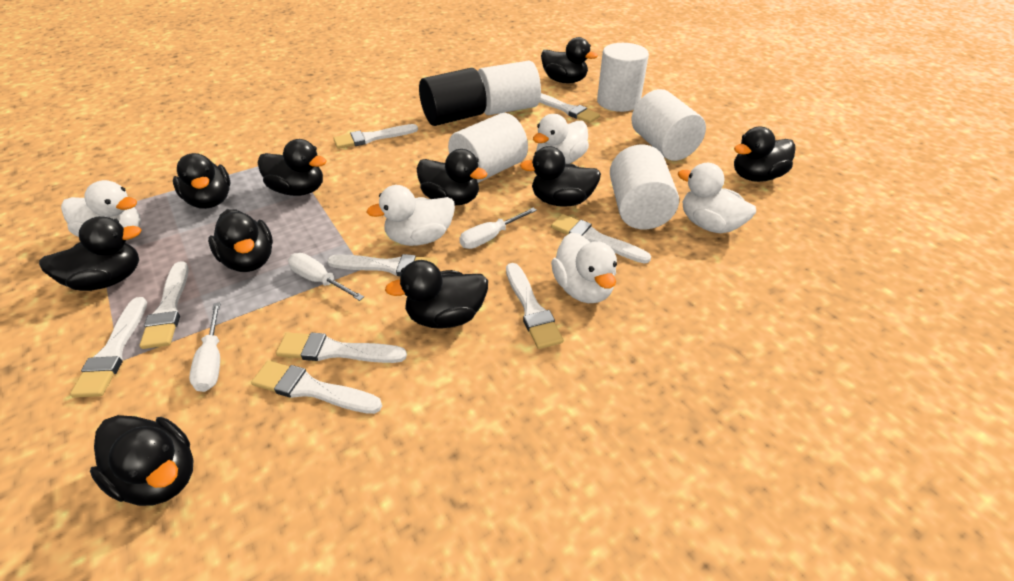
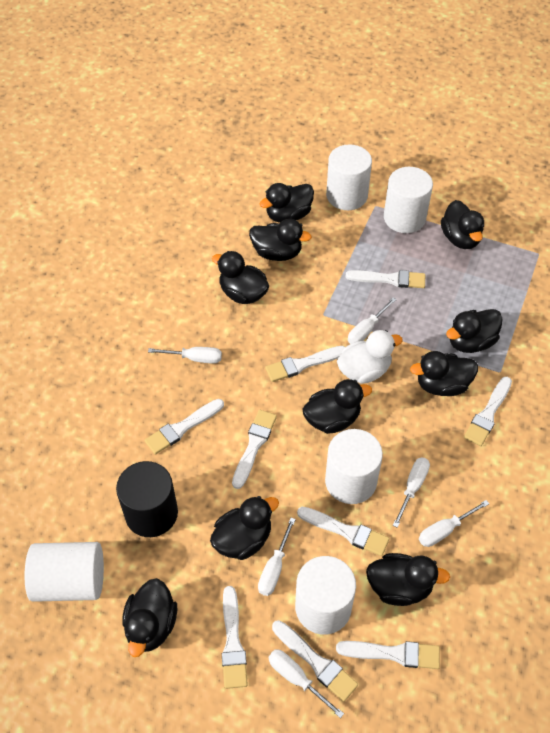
white duck: 5 -> 1
white screwdriver: 3 -> 6

